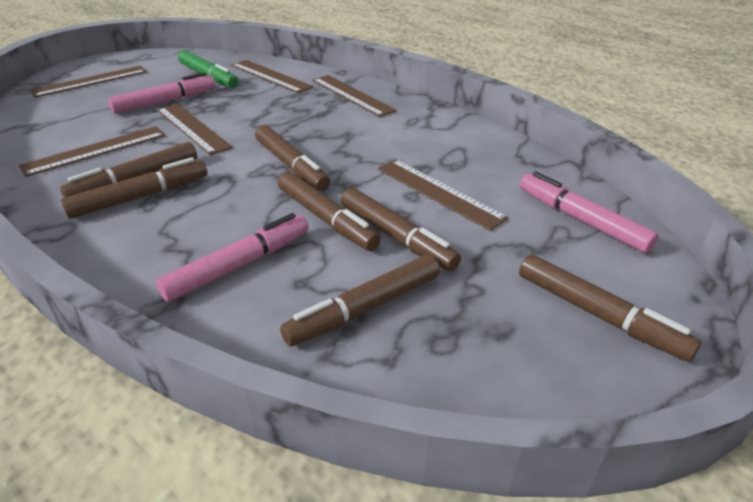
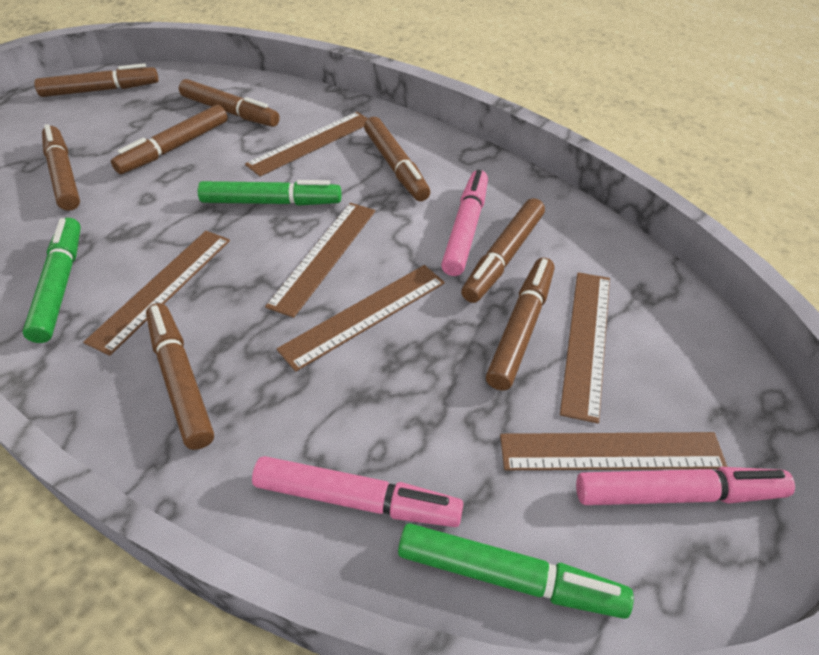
brown marker: 7 -> 8
green marker: 1 -> 3

